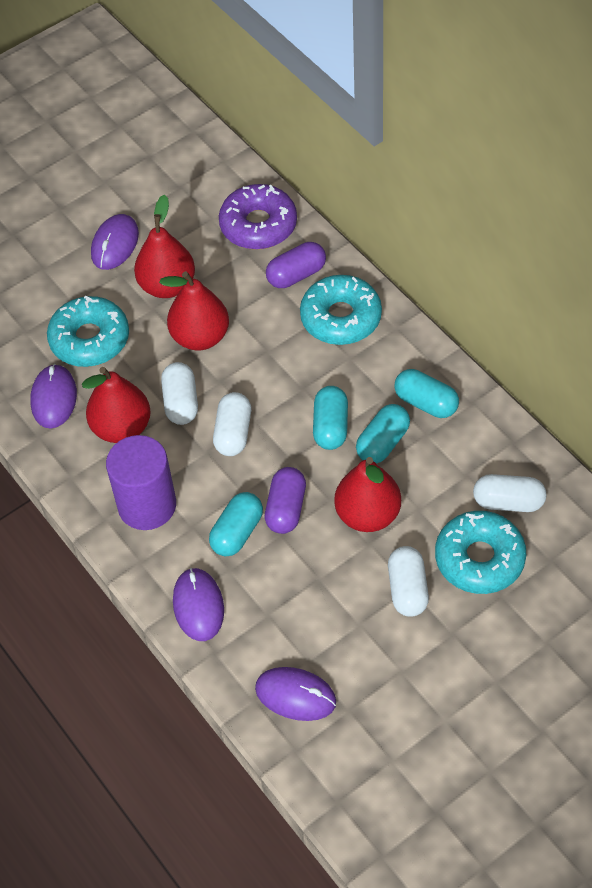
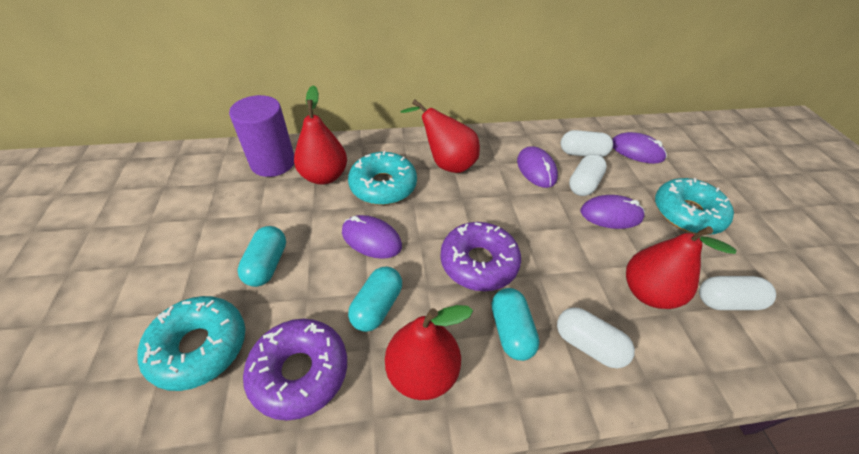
purple capsule: 2 -> 0
purple donut: 1 -> 2
turquoise capsule: 4 -> 3

